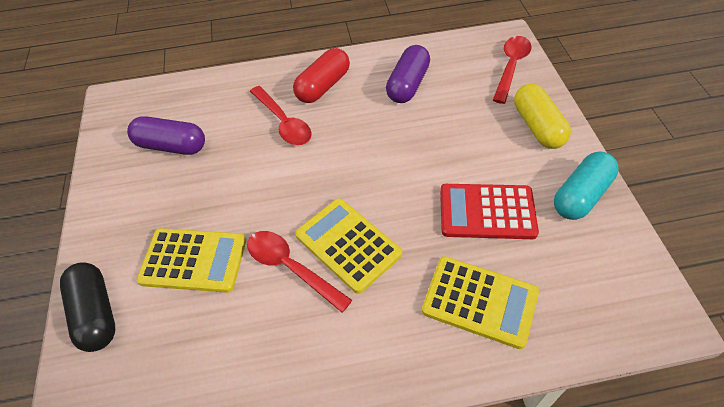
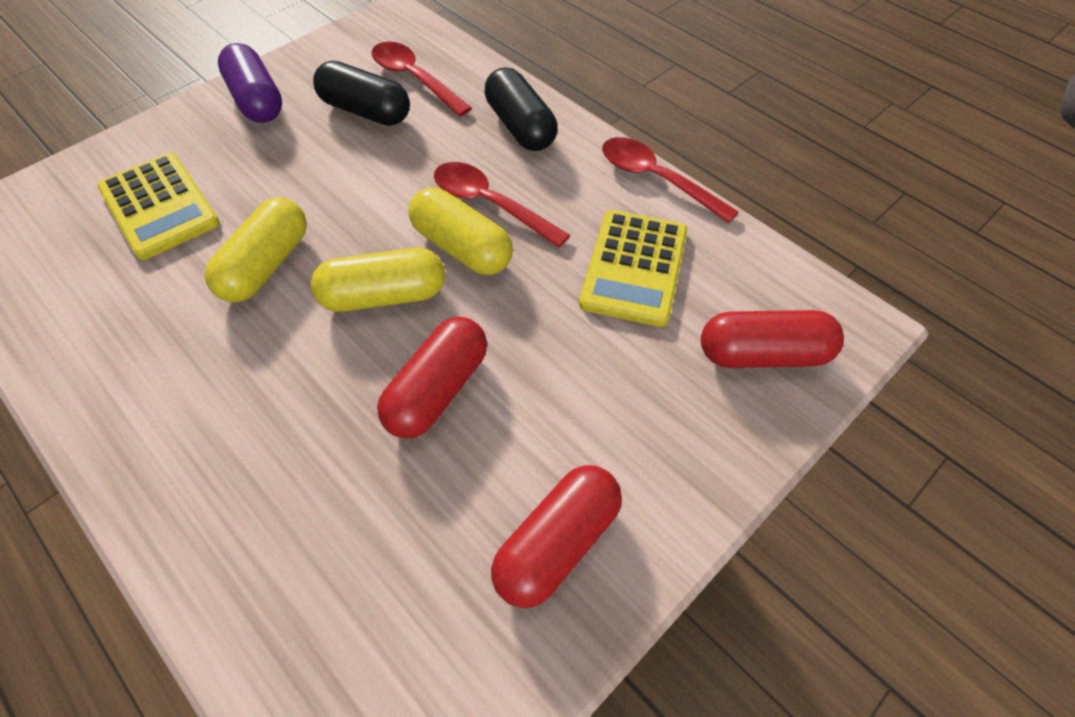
black capsule: 1 -> 2
purple capsule: 2 -> 1
red calculator: 1 -> 0
red capsule: 1 -> 3
turquoise capsule: 1 -> 0
yellow calculator: 3 -> 2
yellow capsule: 1 -> 3

